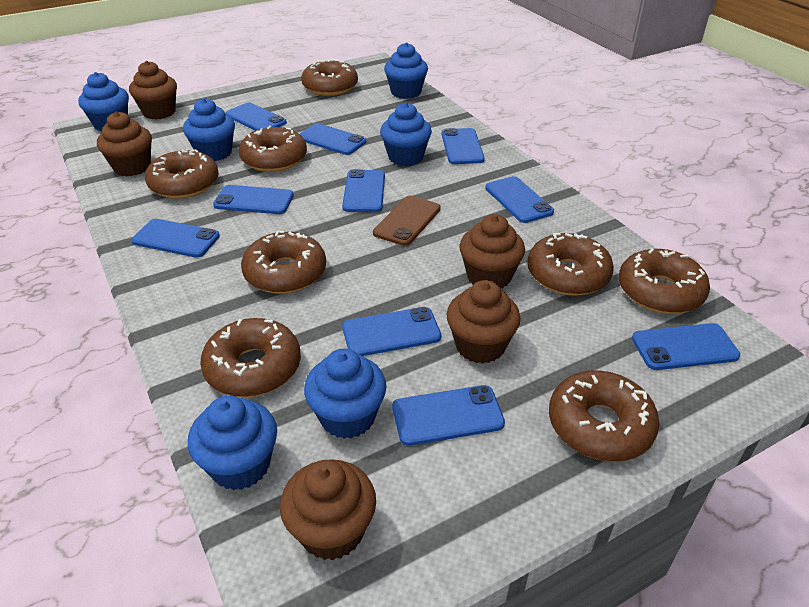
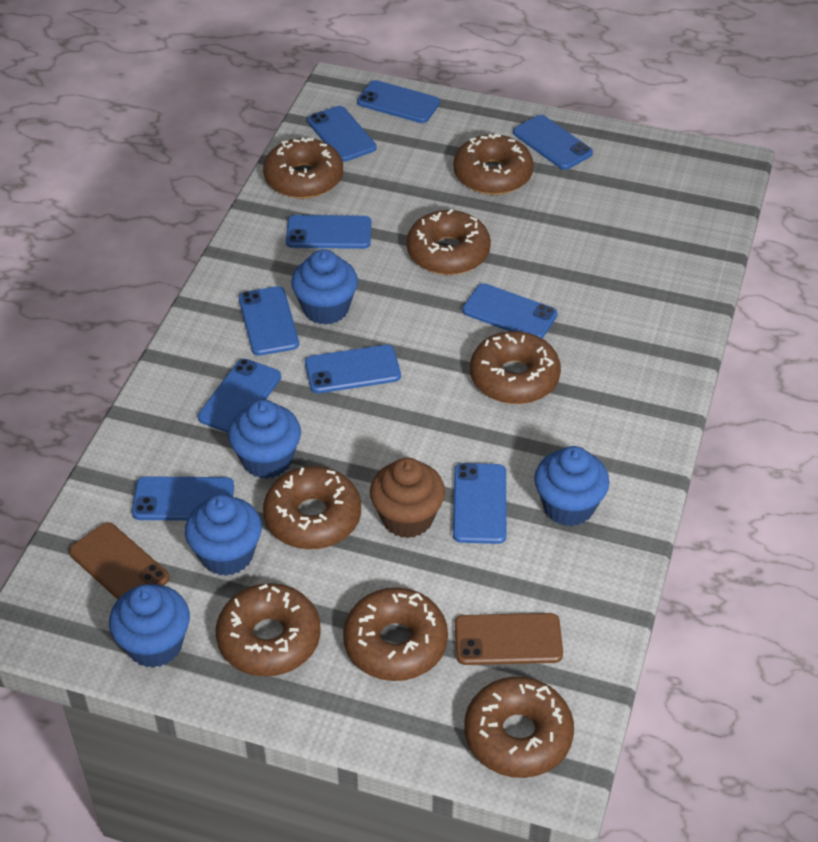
blue cupcake: 6 -> 5
brown cupcake: 5 -> 1
brown phone: 1 -> 2

